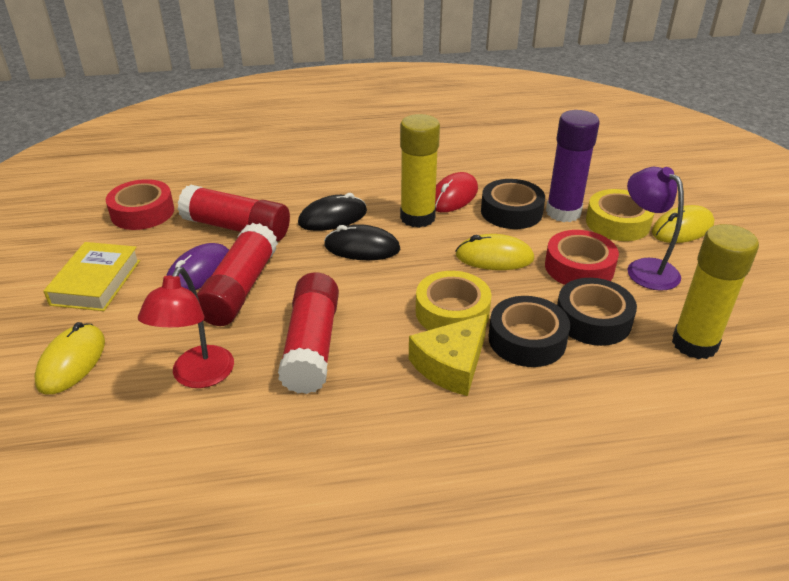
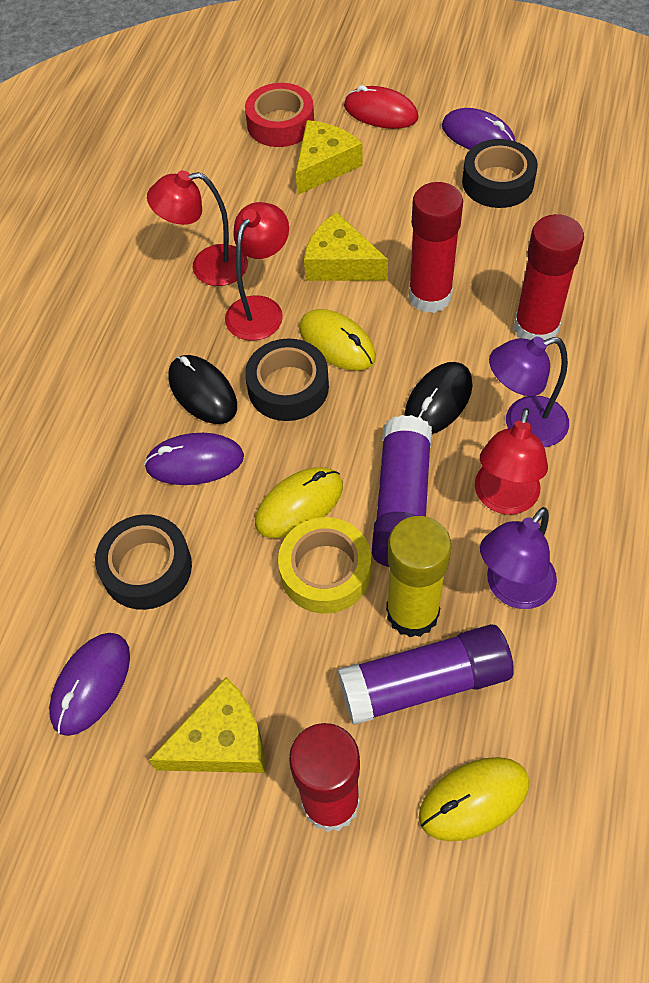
purple glue stick: 1 -> 2
purple lamp: 1 -> 2
purple mouse: 1 -> 3
red lamp: 1 -> 3
red tape: 2 -> 1
yellow book: 1 -> 0
yellow cheese: 1 -> 3
yellow glue stick: 2 -> 1
yellow tape: 2 -> 1

